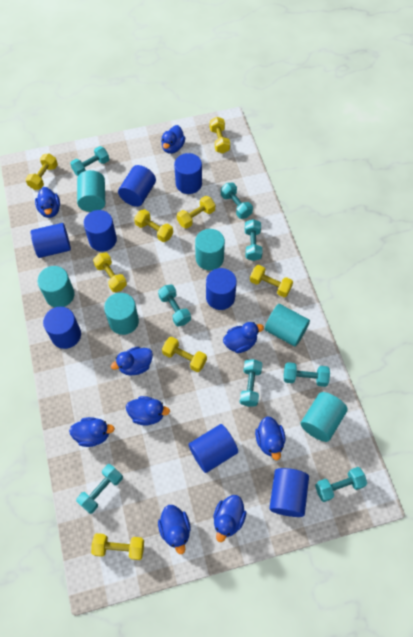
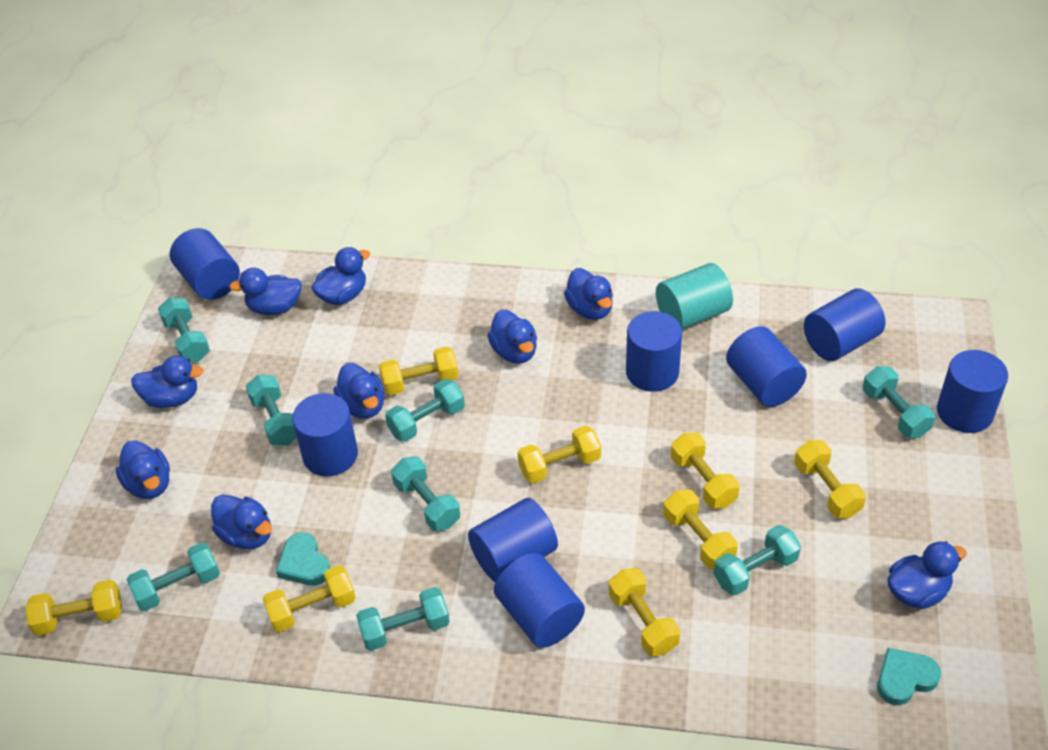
turquoise cylinder: 6 -> 1
turquoise heart: 0 -> 2

